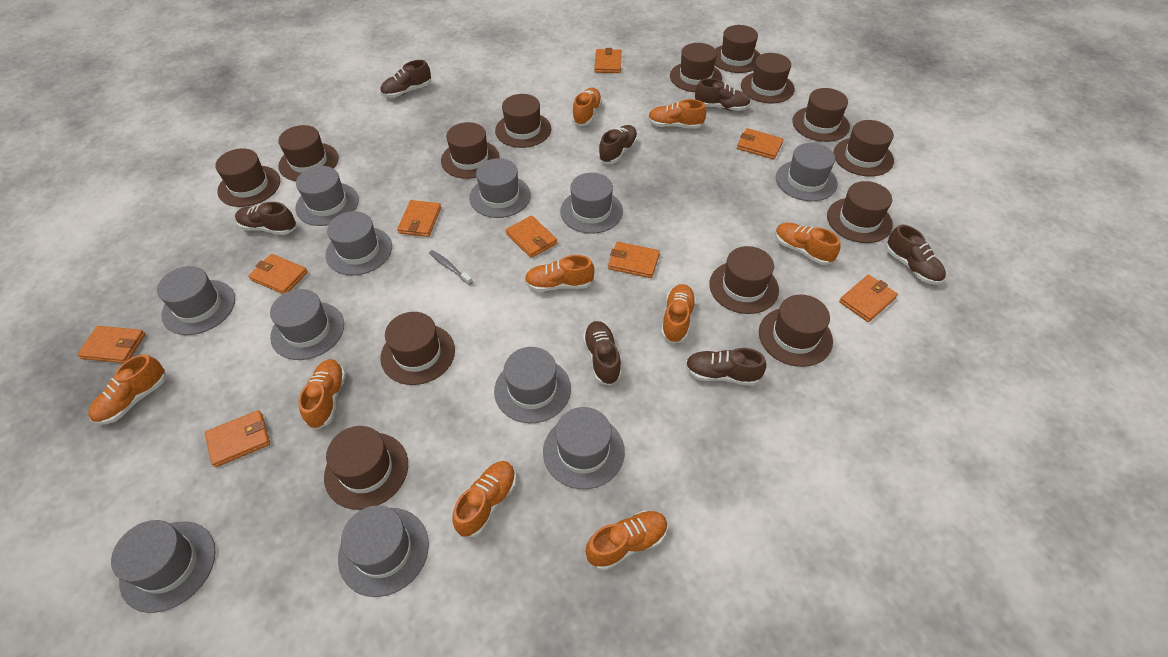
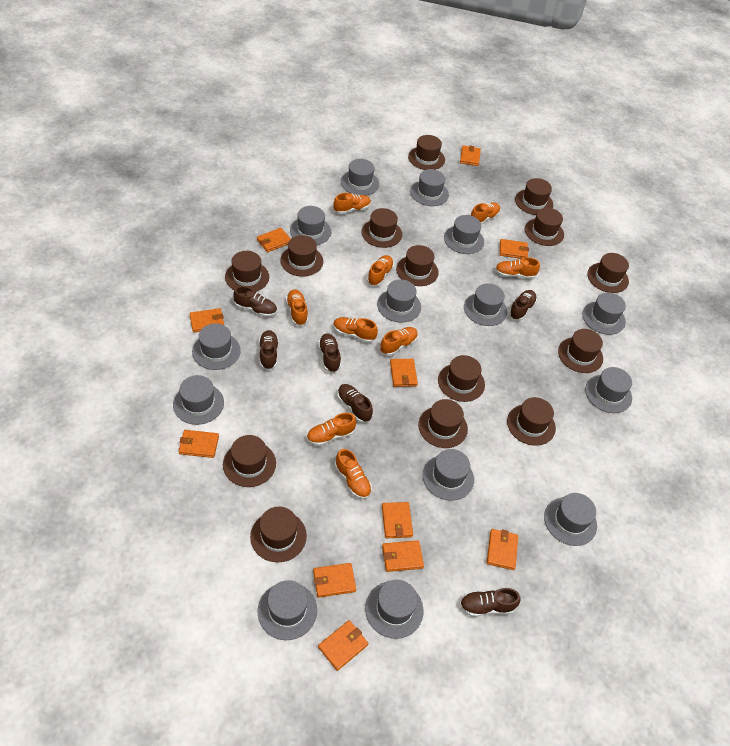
brown shoe: 7 -> 6
grey hat: 11 -> 14
grey toothbrush: 1 -> 0
orange wallet: 9 -> 11

